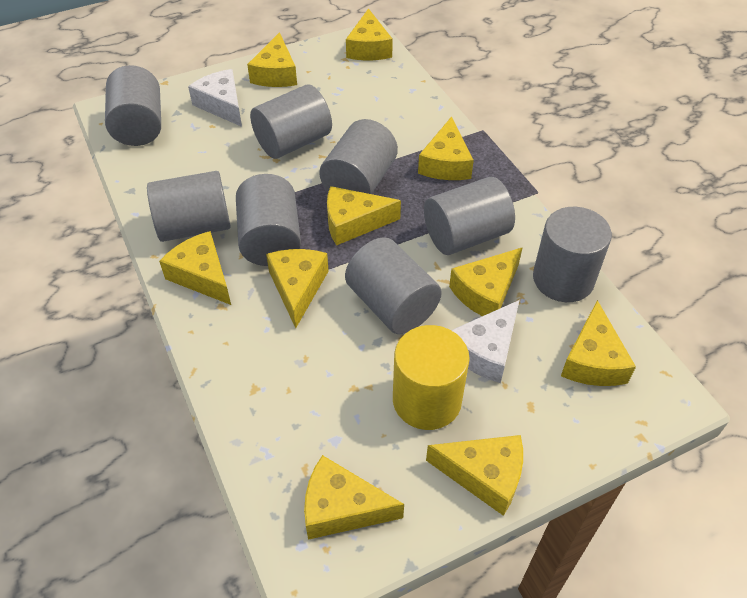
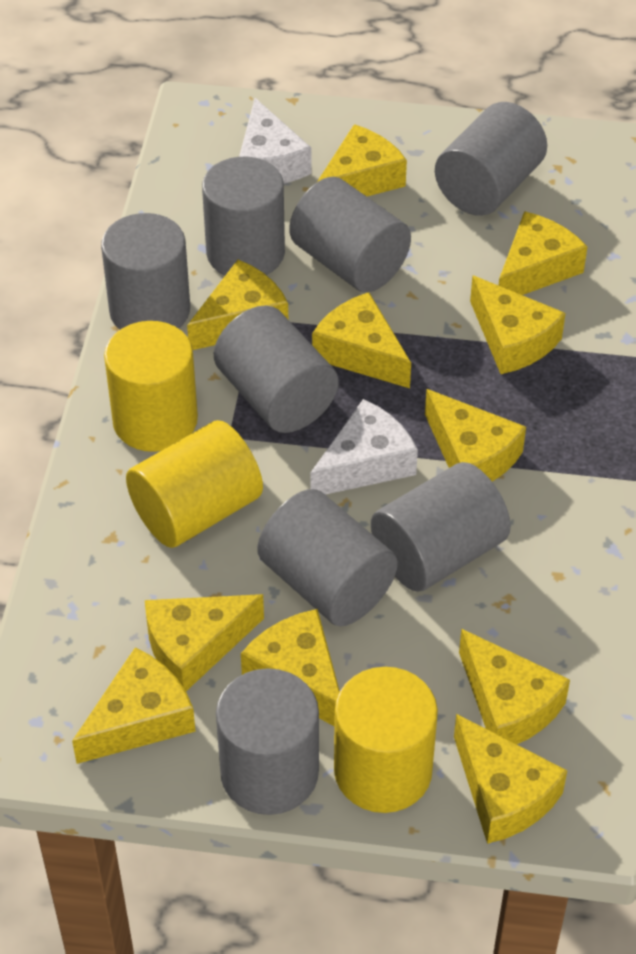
yellow cheese: 10 -> 11
yellow cylinder: 1 -> 3

